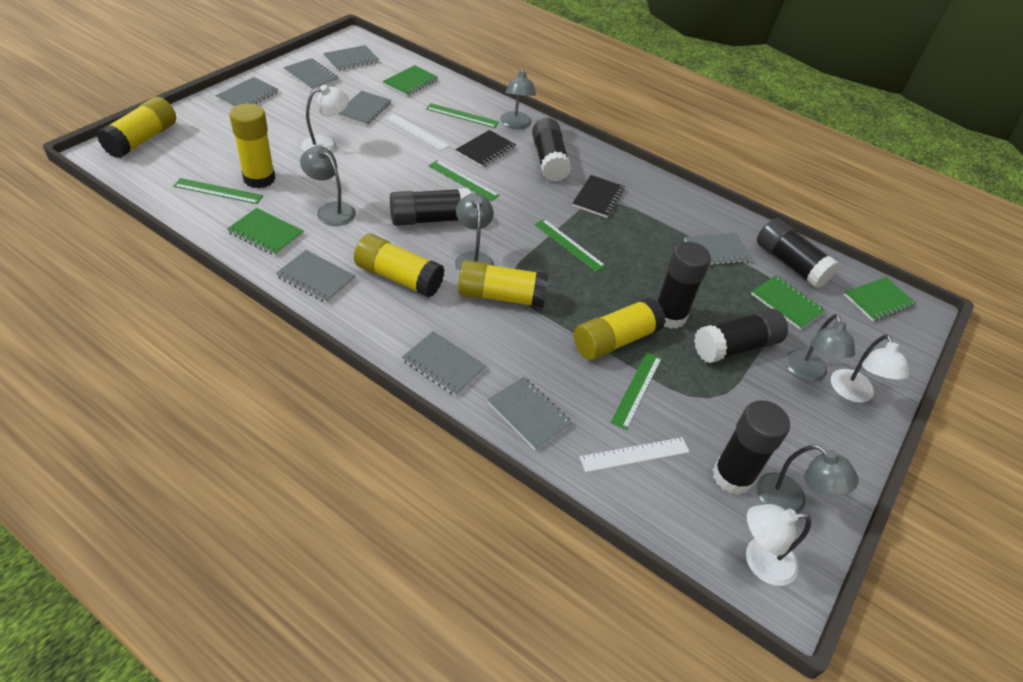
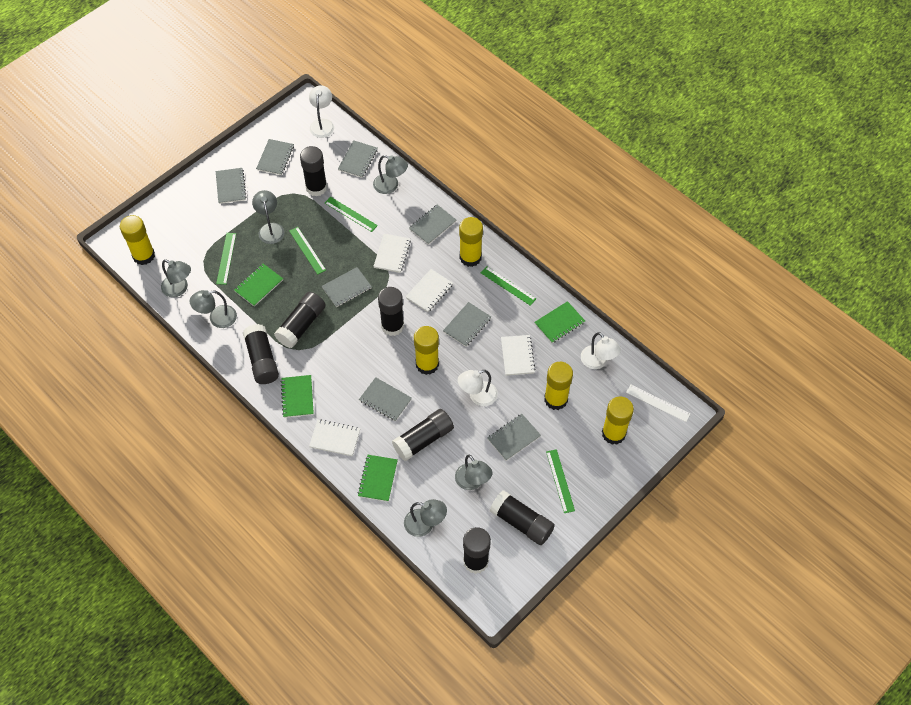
black glue stick: 6 -> 7
black notebook: 2 -> 0
grey lamp: 5 -> 6
white notebook: 0 -> 4
white ruler: 2 -> 1

